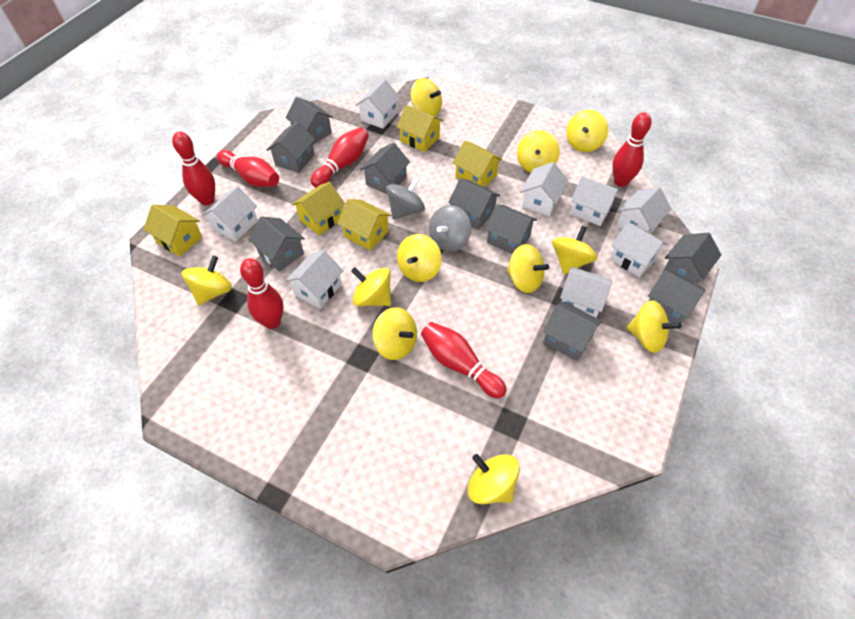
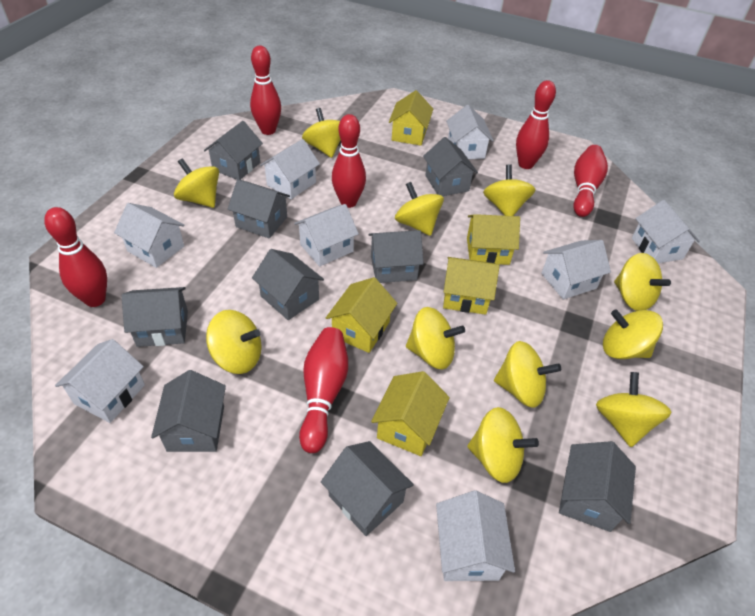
grey spinning top: 2 -> 0

